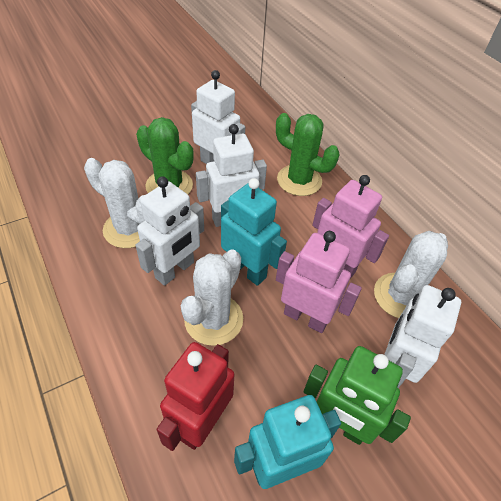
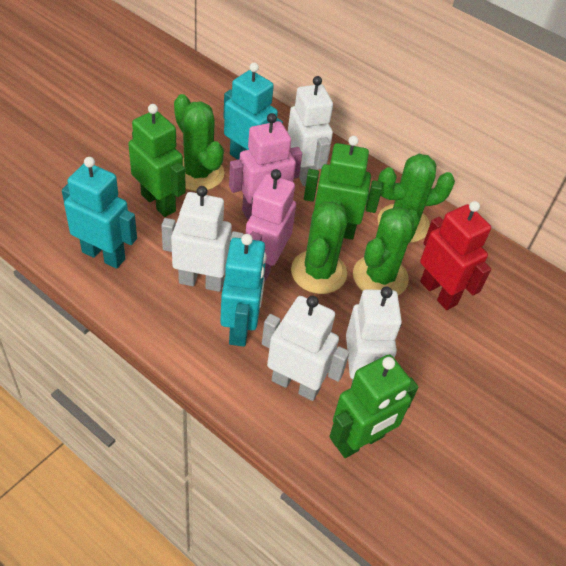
green cactus: 2 -> 4
green robot: 1 -> 3
turquoise robot: 2 -> 3
white cactus: 3 -> 0

